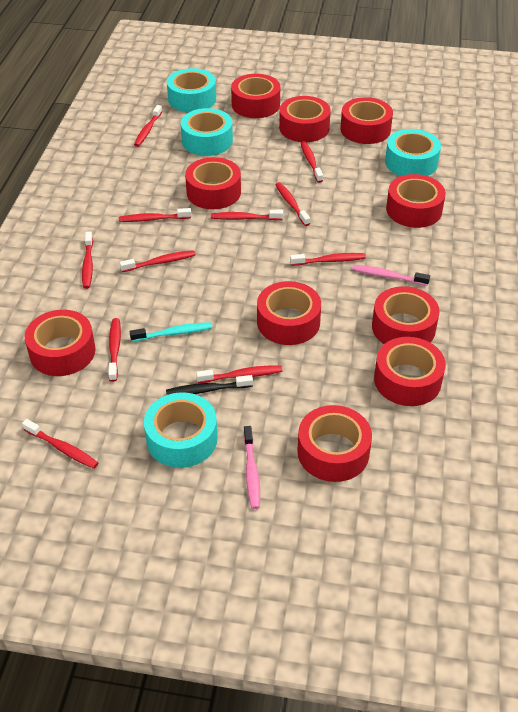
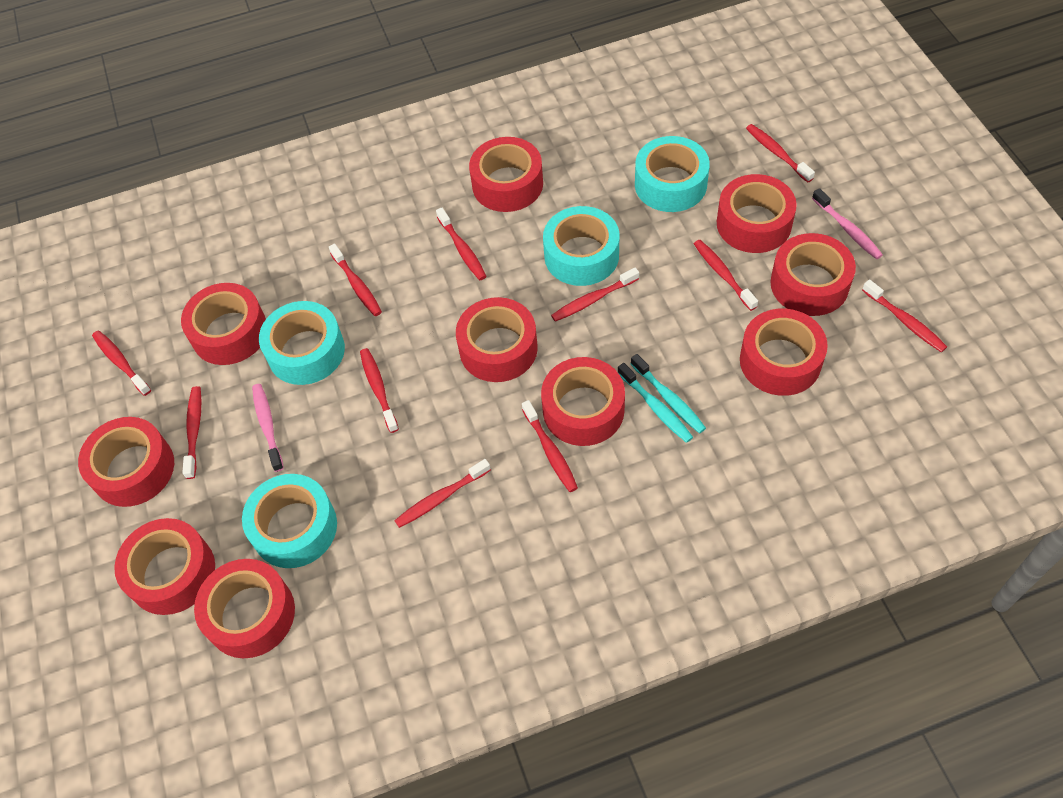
black toothbrush: 1 -> 0
turquoise toothbrush: 1 -> 2

